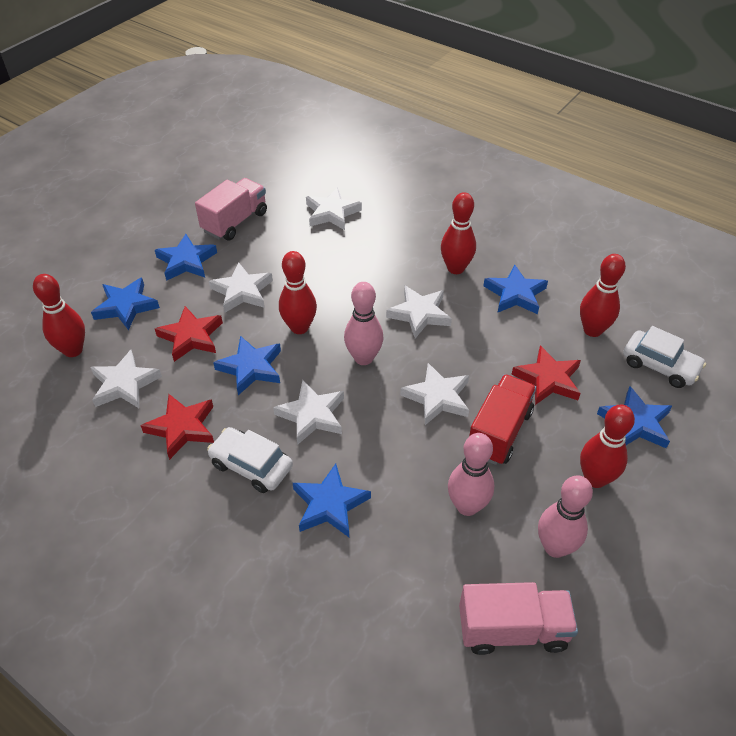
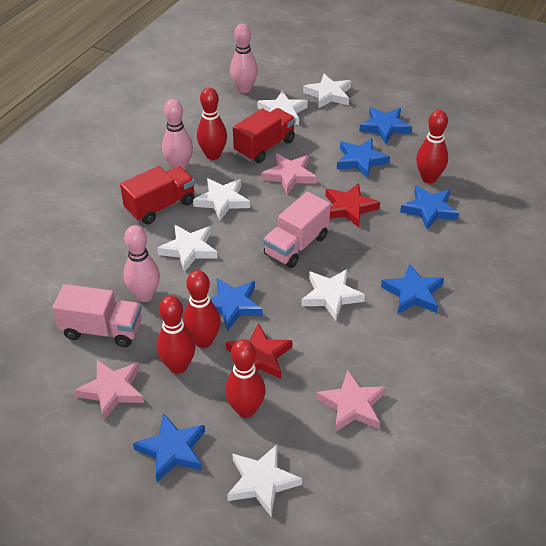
pink star: 0 -> 3
red star: 3 -> 2
red truck: 1 -> 2
white car: 2 -> 0

